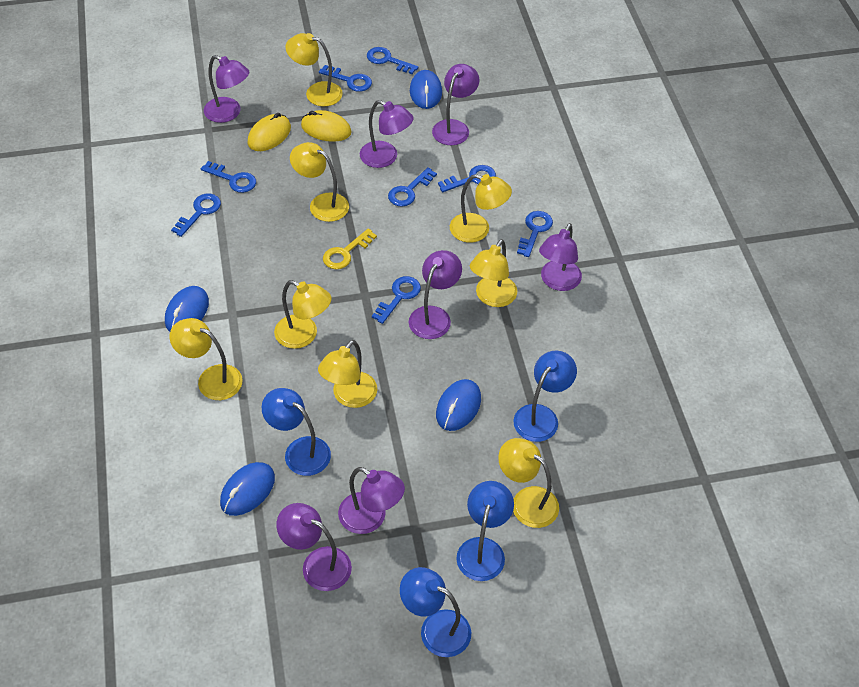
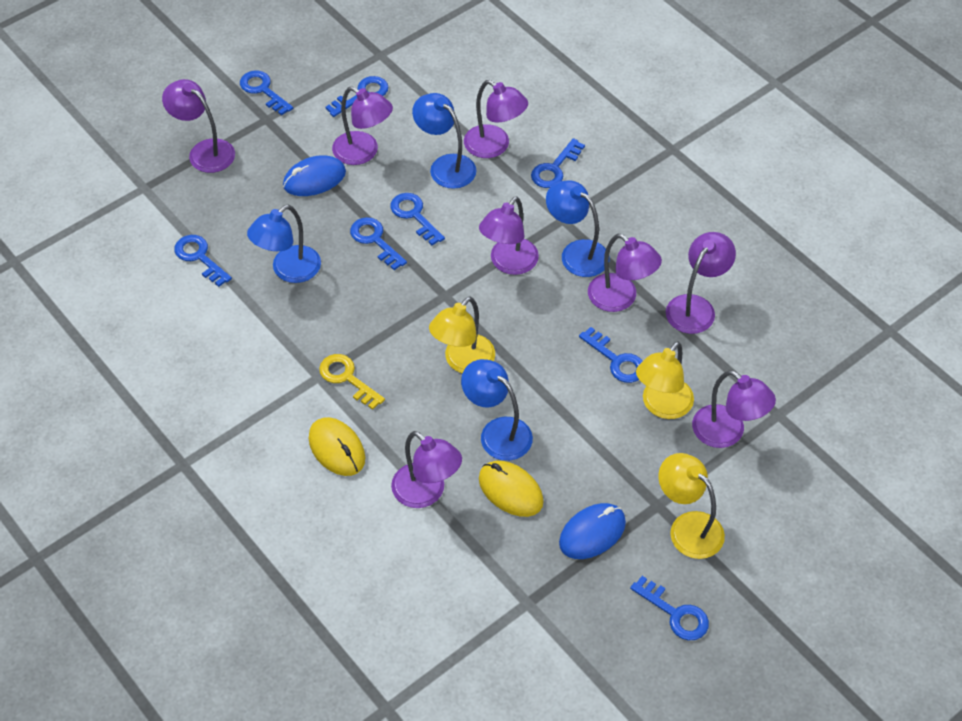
blue mouse: 4 -> 2
purple lamp: 7 -> 8
yellow lamp: 8 -> 3

